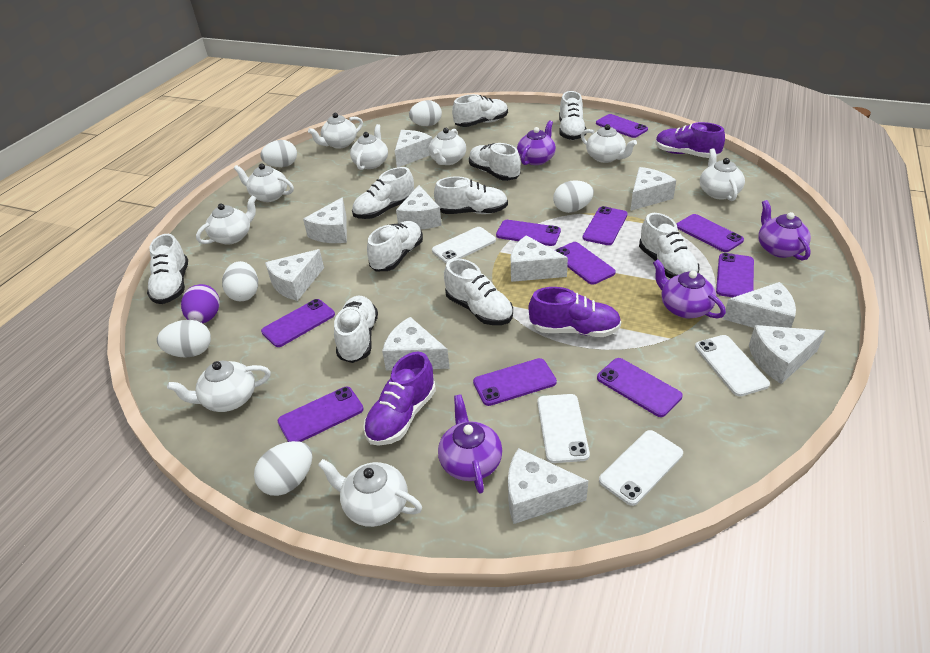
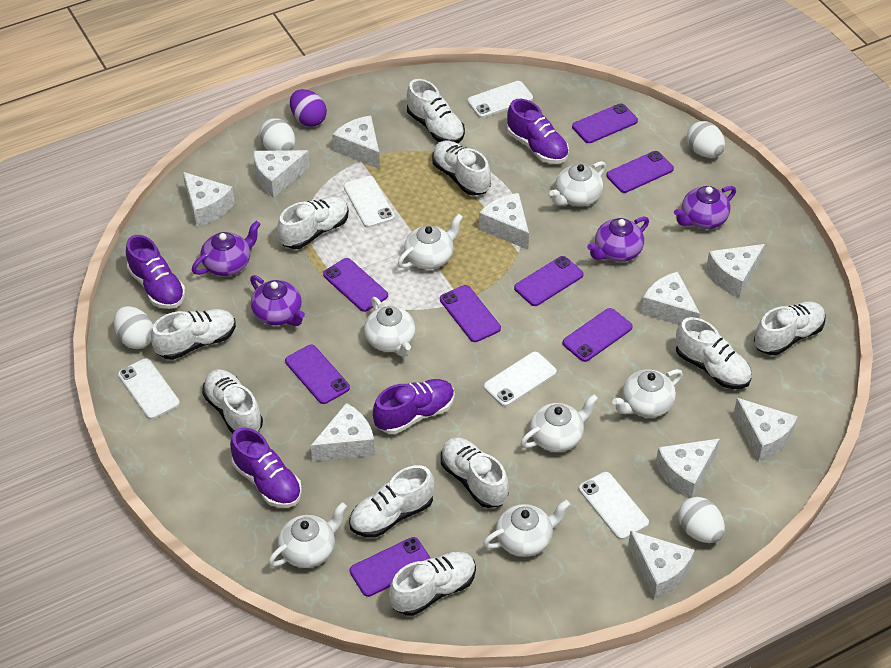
purple phone: 10 -> 8
purple shoe: 3 -> 4
white egg: 6 -> 4
white phone: 4 -> 5
white teapot: 9 -> 7

